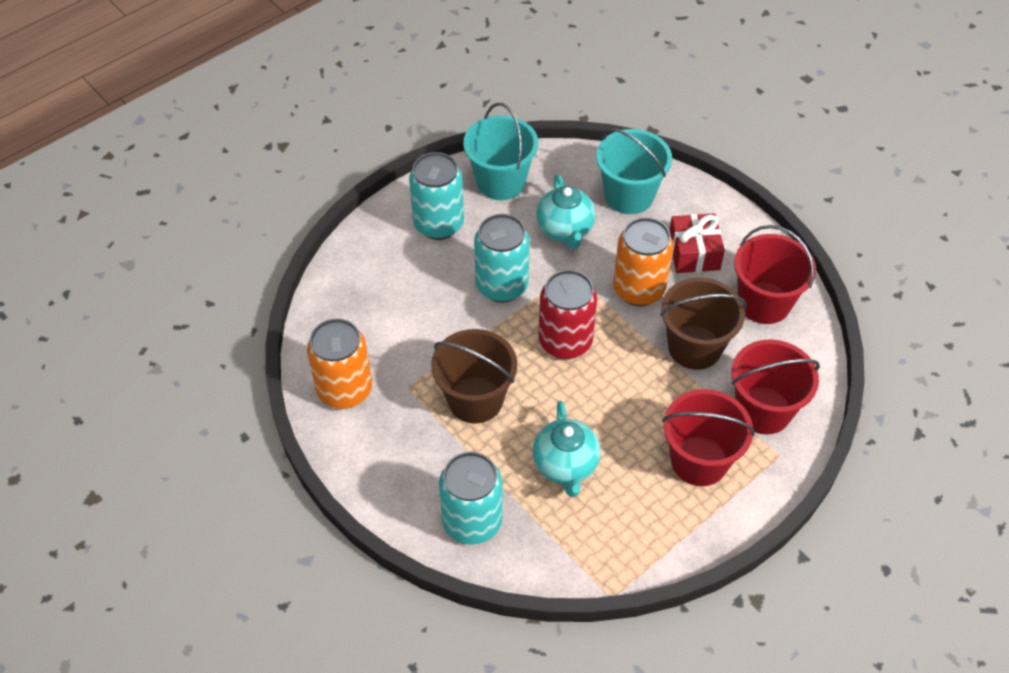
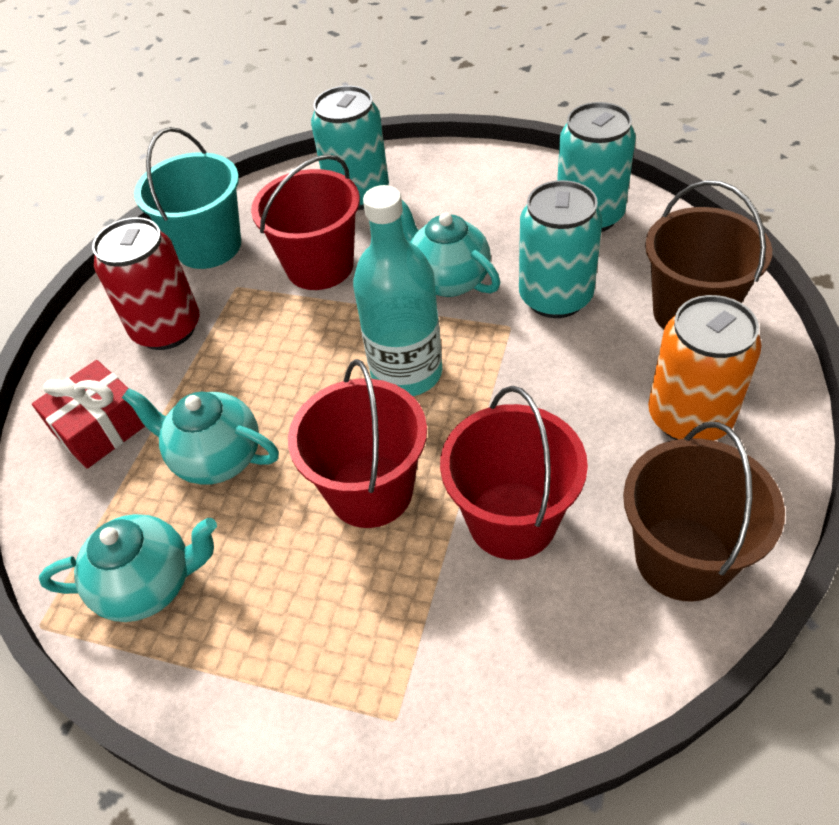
orange can: 2 -> 1
turquoise bottle: 0 -> 1
turquoise bucket: 2 -> 1
turquoise teapot: 2 -> 3

